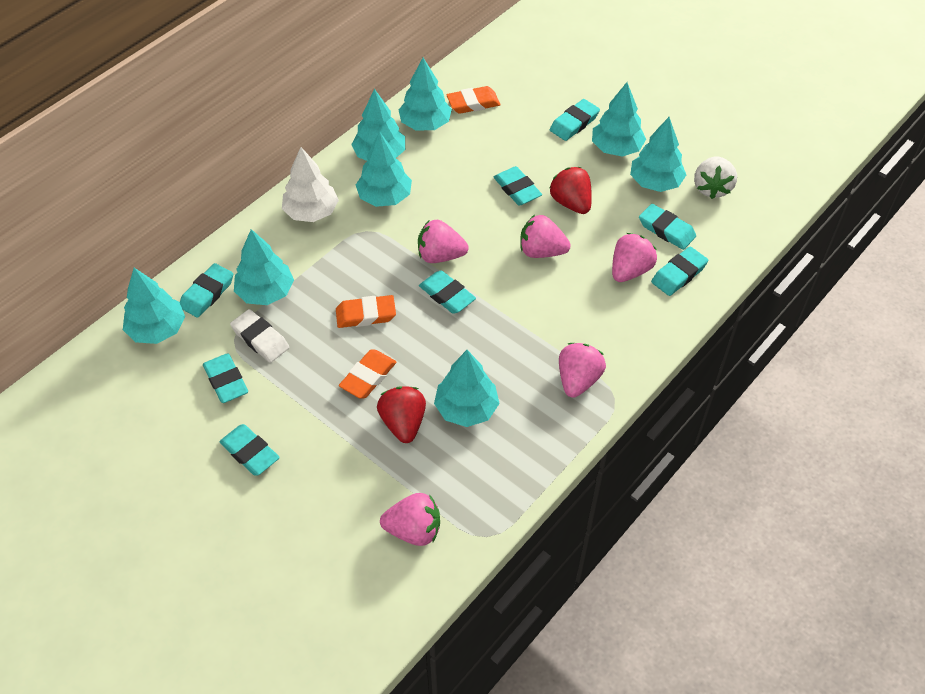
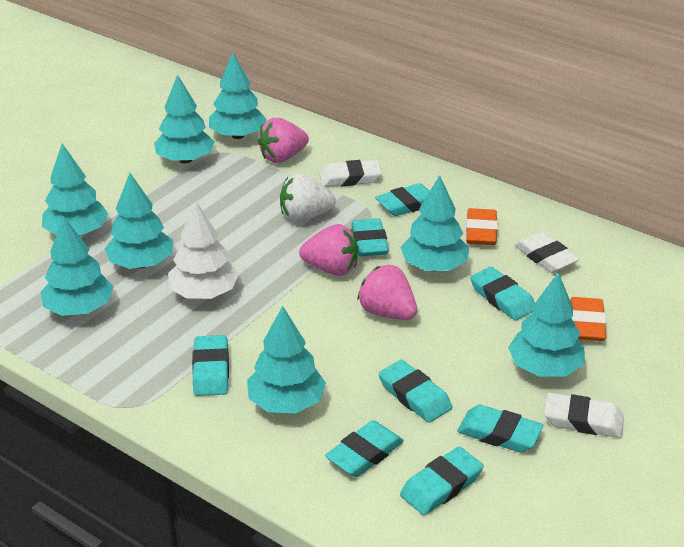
orange eraser: 3 -> 2
pink strawberry: 5 -> 3
red strawberry: 2 -> 0
white eraser: 1 -> 3

